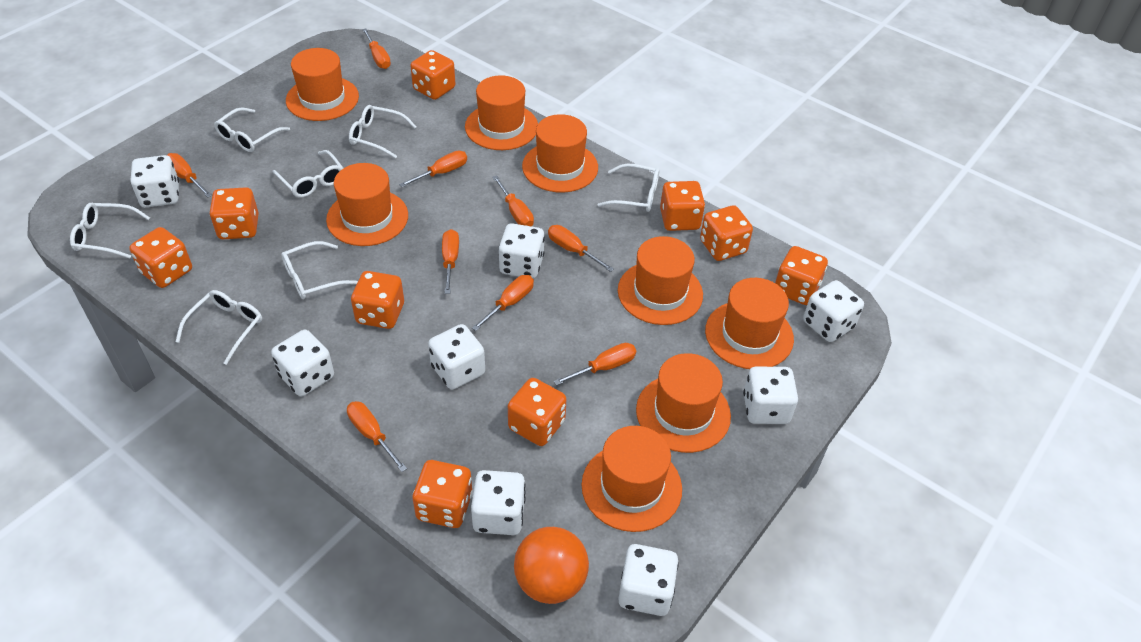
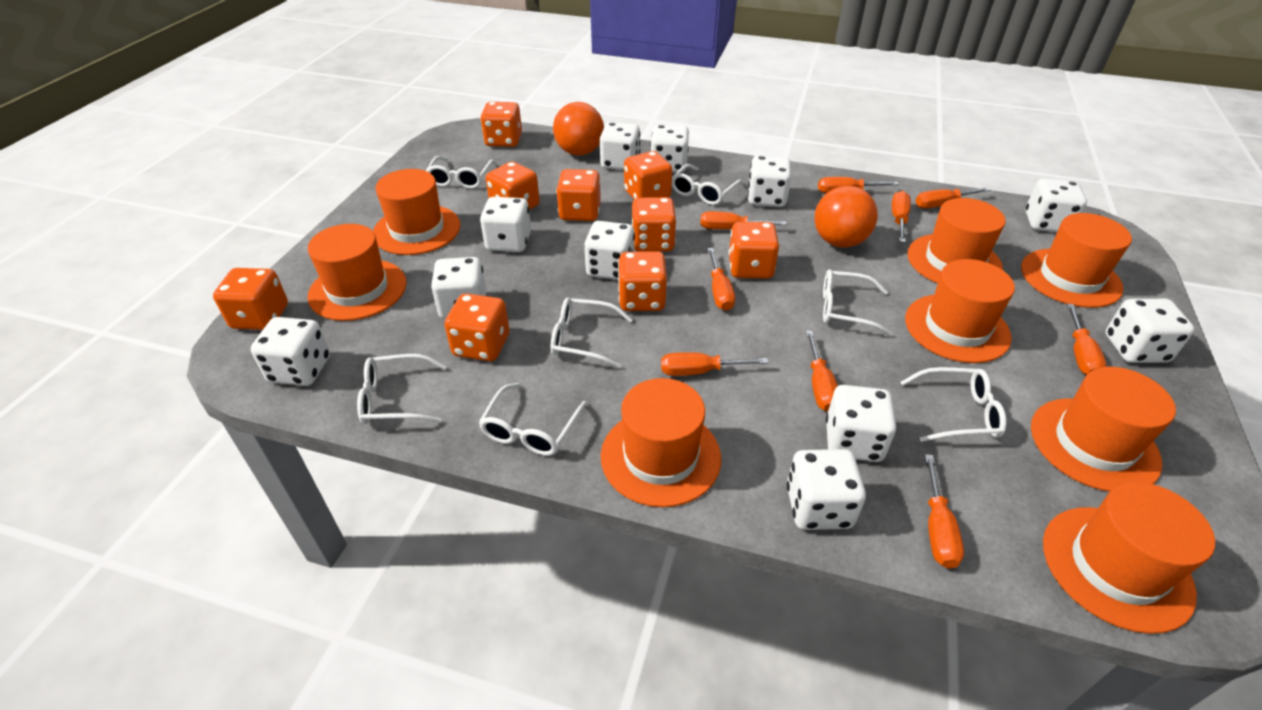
orange ball: 1 -> 2
white dice: 8 -> 11

